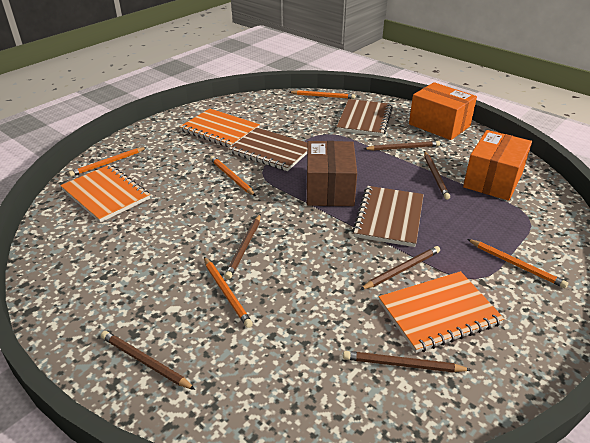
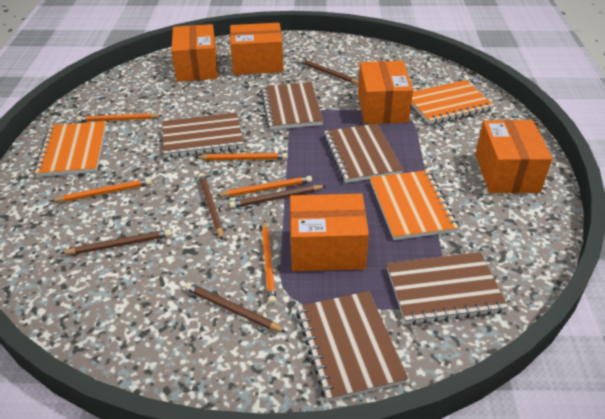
brown box: 1 -> 0
brown notebook: 3 -> 5
brown pencil: 6 -> 5
orange box: 2 -> 5

